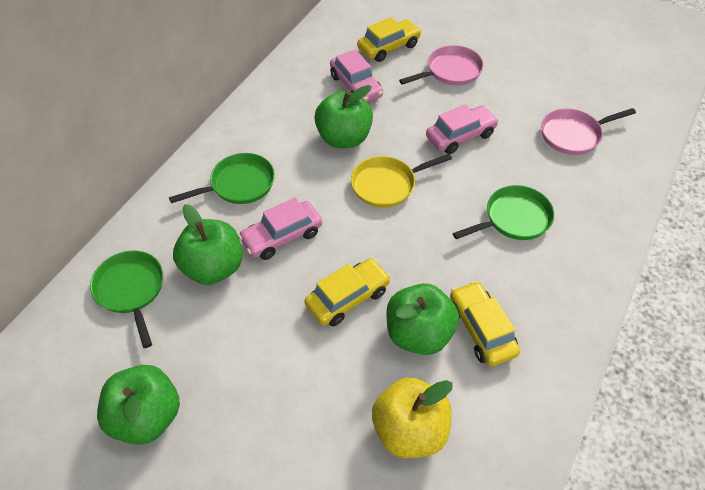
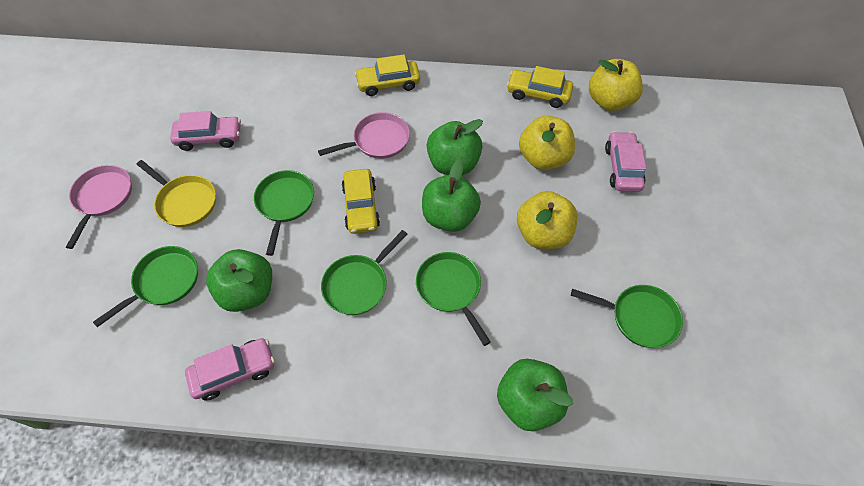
green pan: 3 -> 5
yellow apple: 1 -> 3

